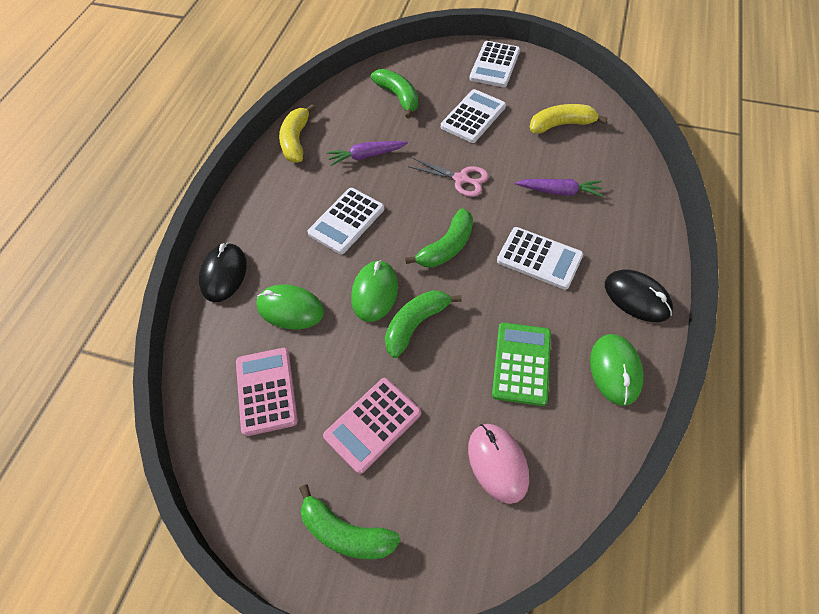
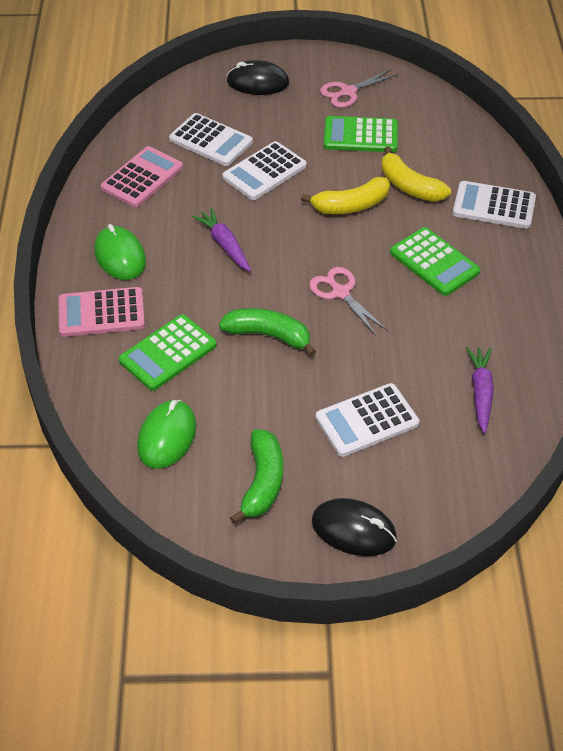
green banana: 4 -> 2
green calculator: 1 -> 3
green mouse: 3 -> 2
pink mouse: 1 -> 0
pink scissors: 1 -> 2

